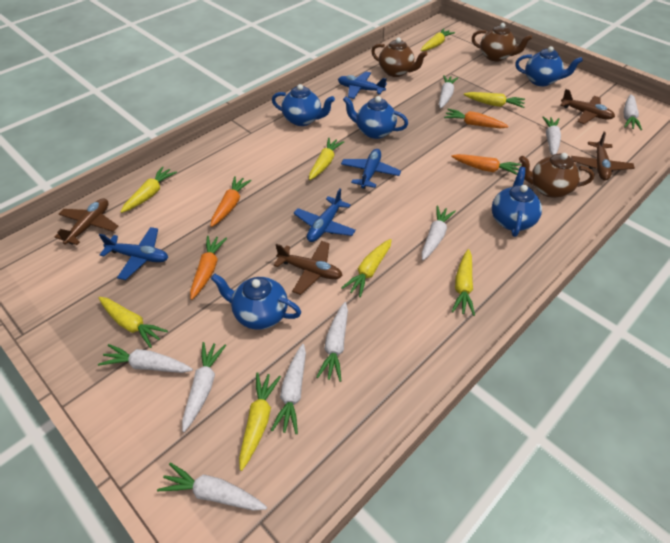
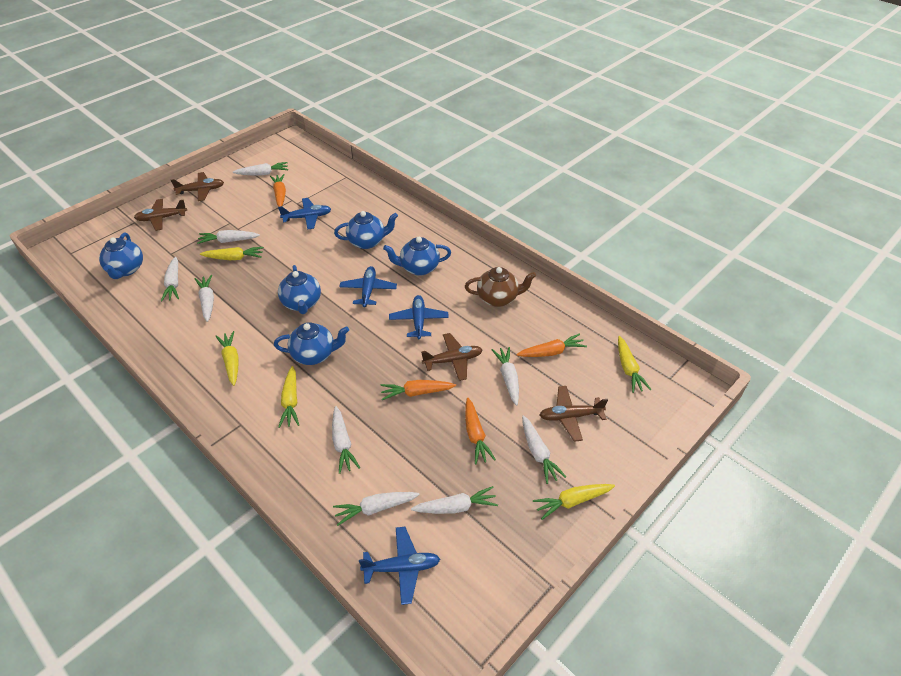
brown teapot: 3 -> 1
yellow carrot: 8 -> 5

